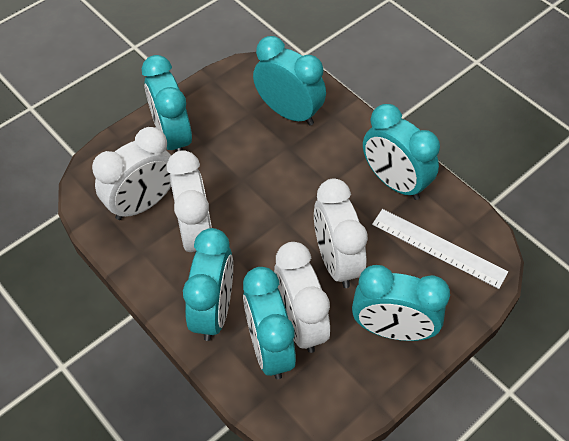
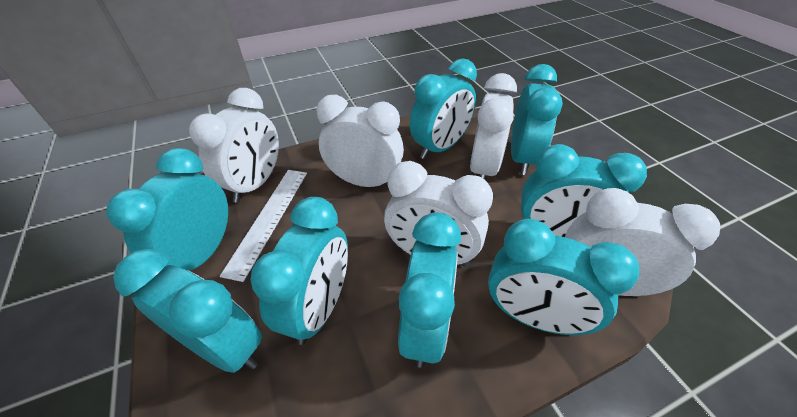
turquoise clock: 6 -> 8
white clock: 4 -> 5

